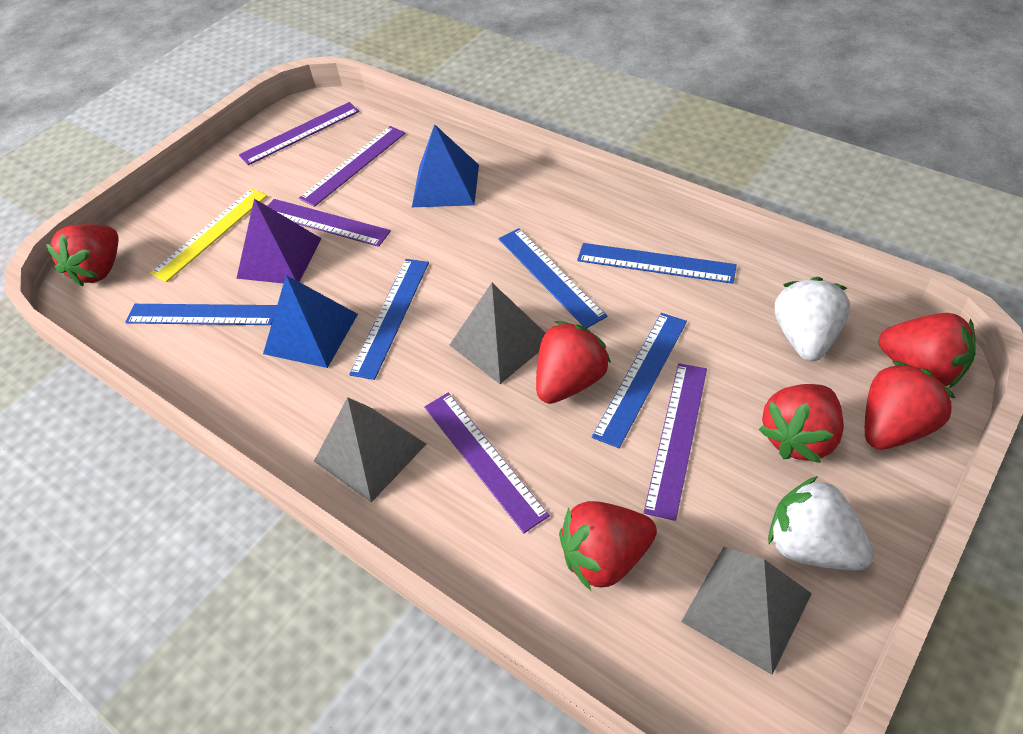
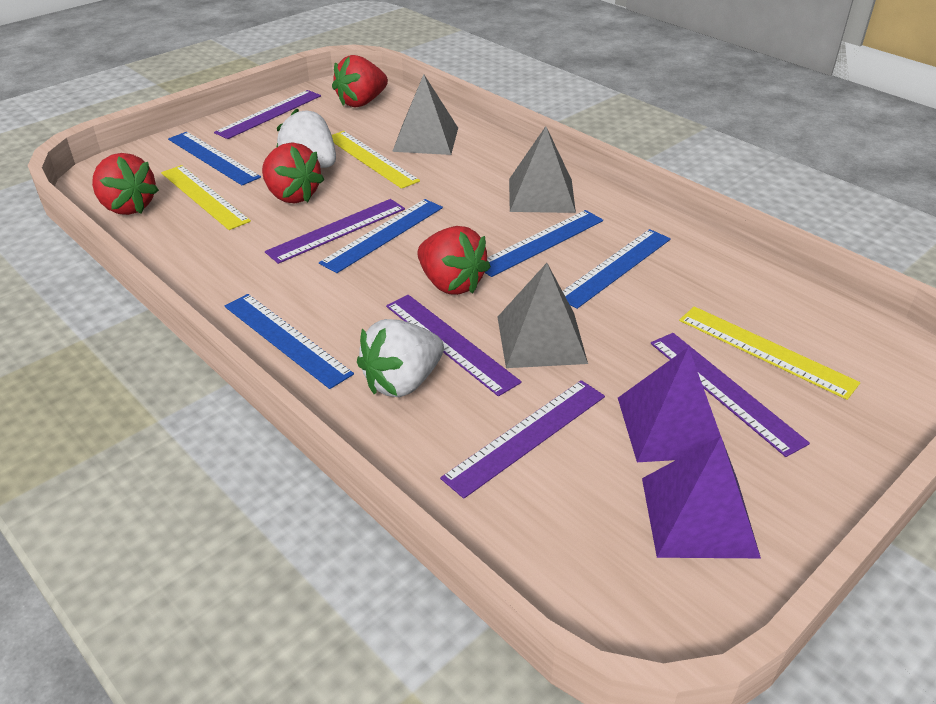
blue pyramid: 2 -> 0
purple pyramid: 1 -> 2
red strawberry: 6 -> 4
yellow ruler: 1 -> 3

